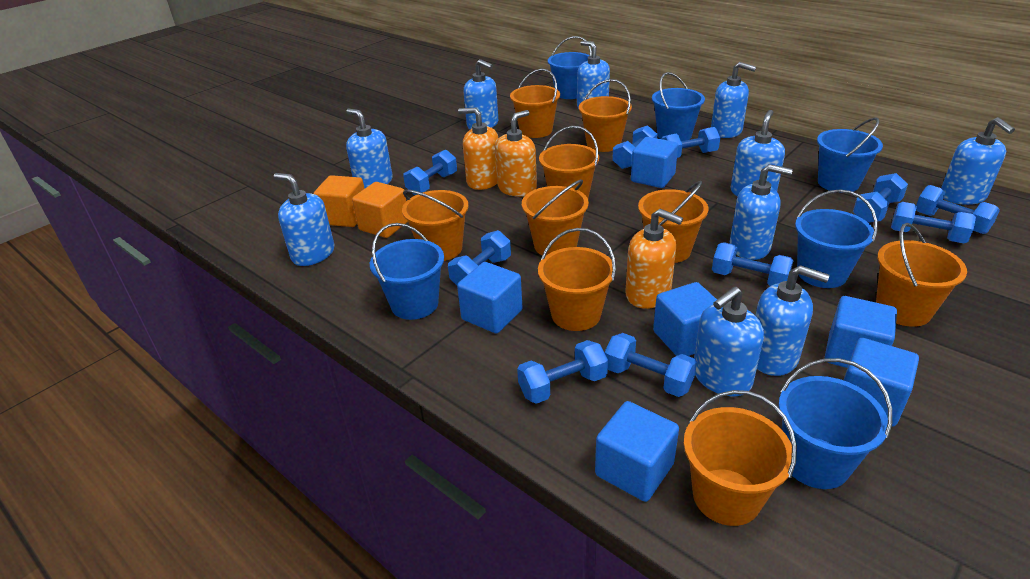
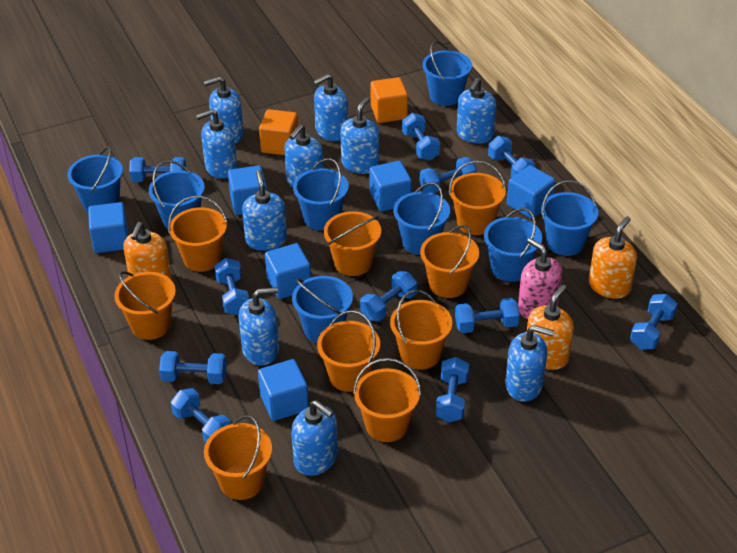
blue bucket: 6 -> 8
blue dumbbell: 10 -> 11
pink soap dispenser: 0 -> 1

